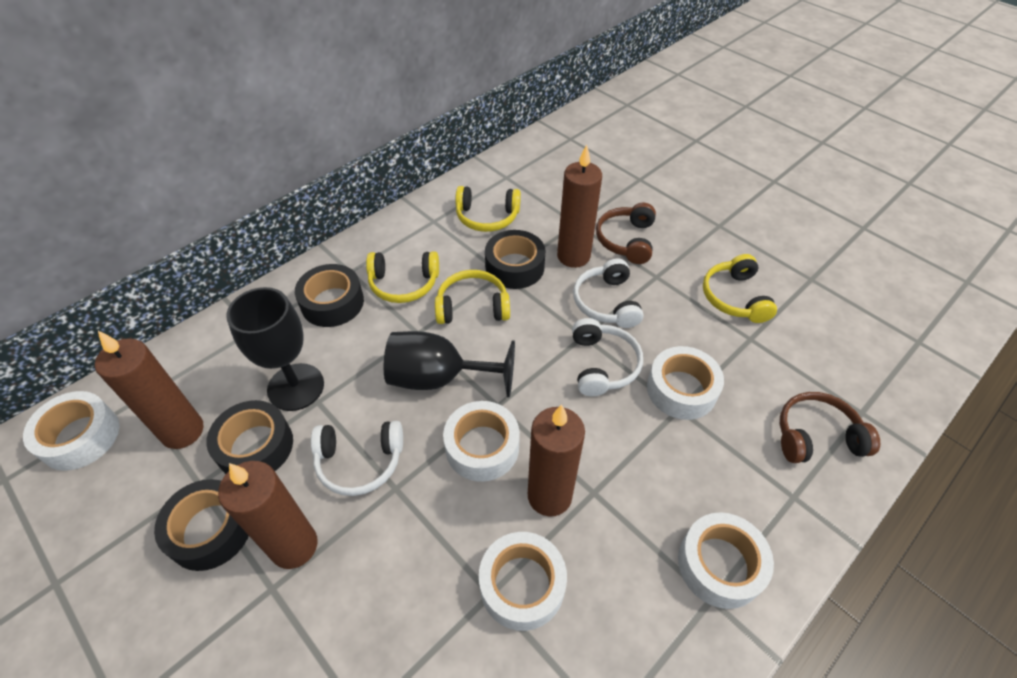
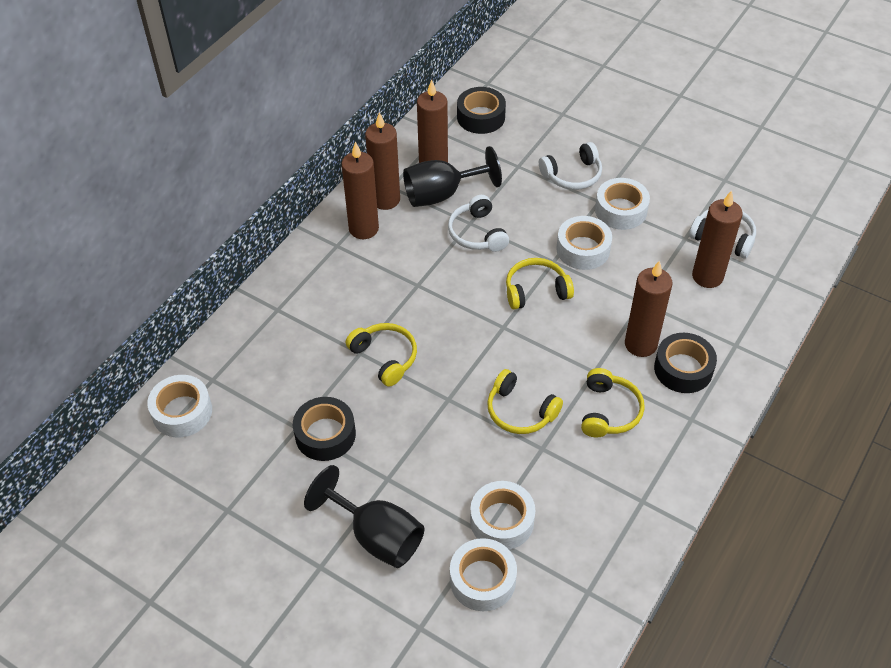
black tape: 4 -> 3
brown candle: 4 -> 5
brown headphones: 2 -> 0

